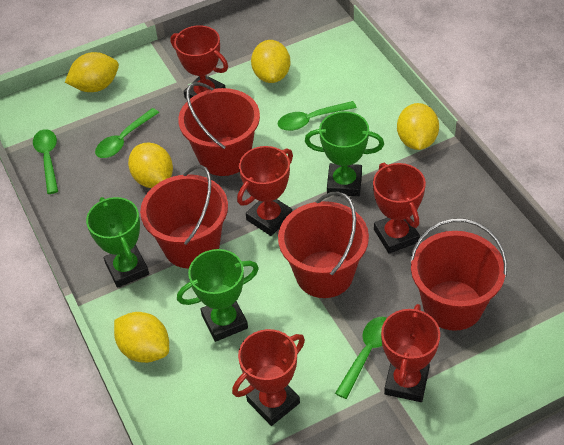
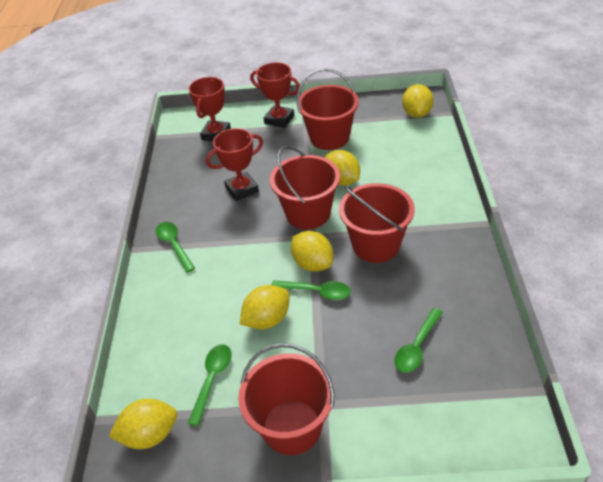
green trophy: 3 -> 0
red trophy: 5 -> 3

